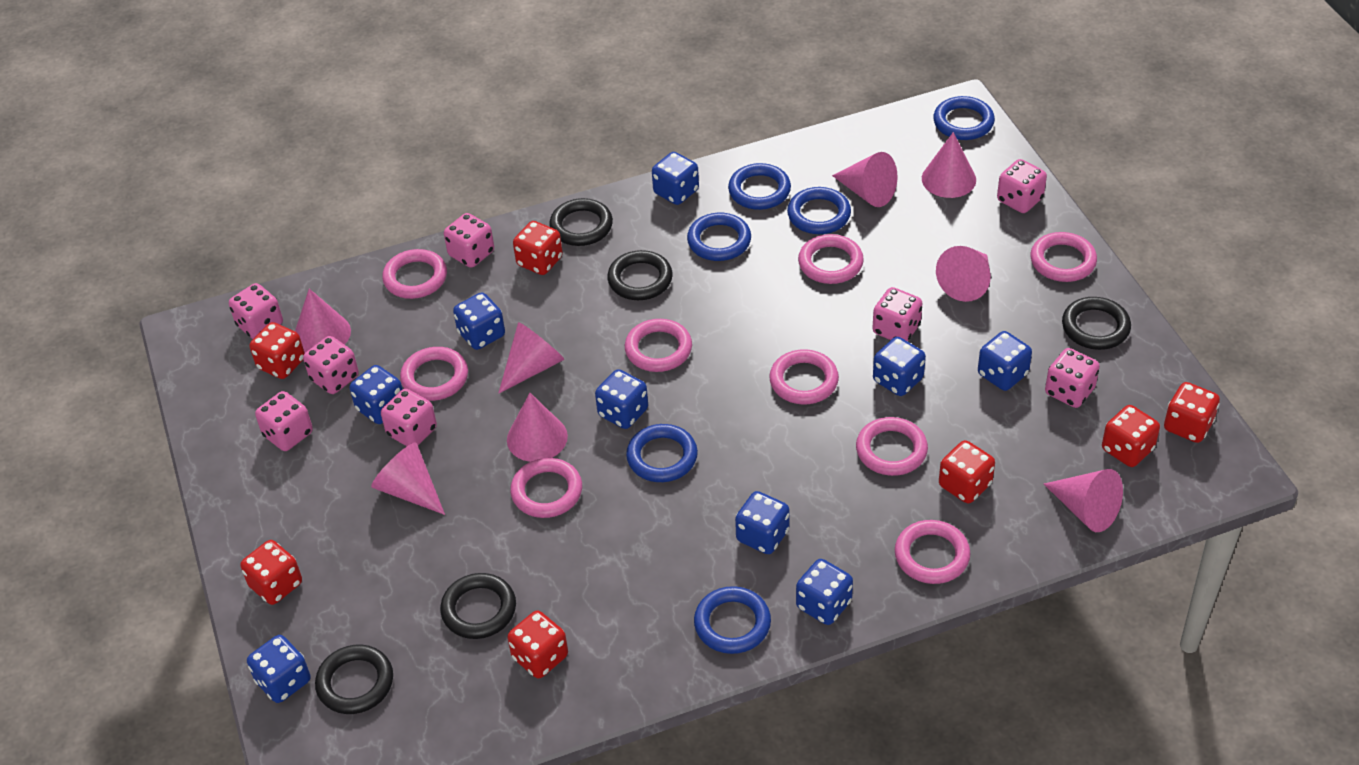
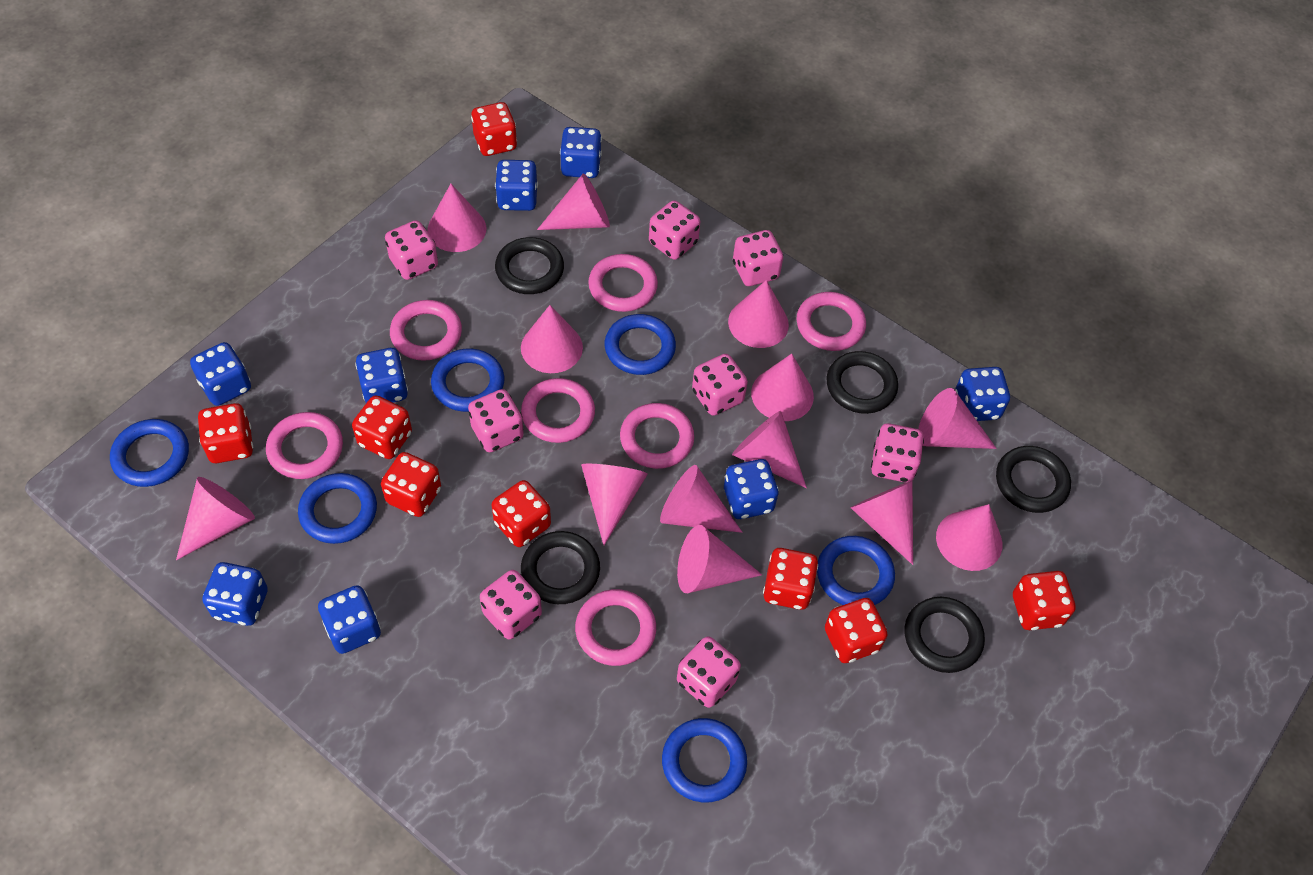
blue dice: 9 -> 8
pink cone: 8 -> 13
pink ring: 9 -> 7
red dice: 7 -> 8

